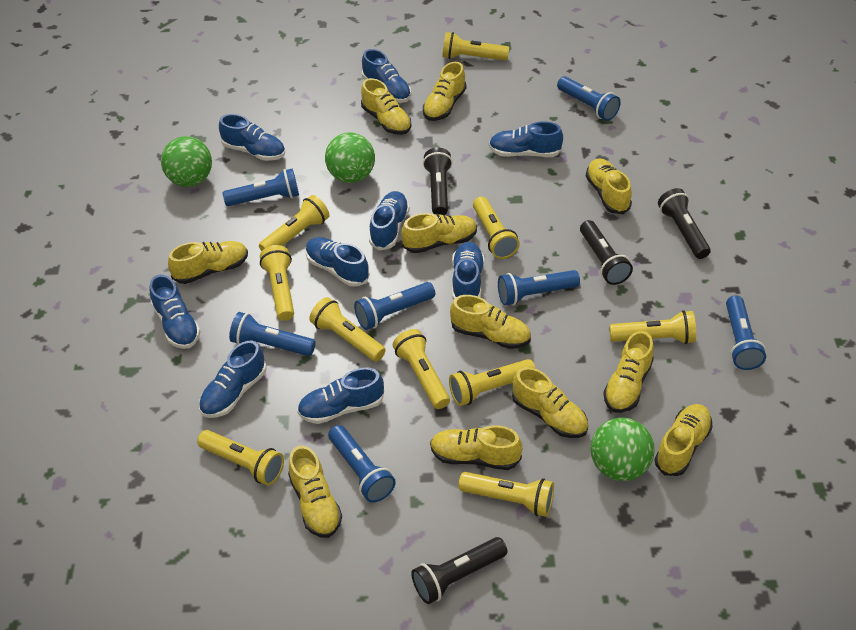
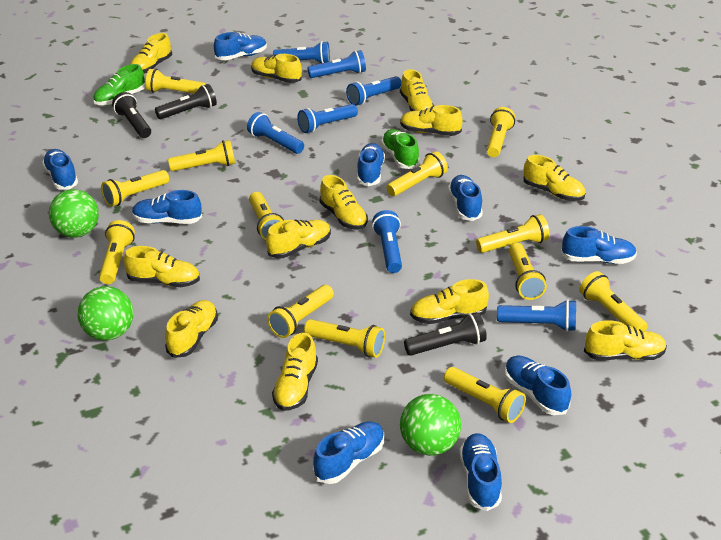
black flashlight: 4 -> 3
green shoe: 0 -> 2
yellow flashlight: 10 -> 13
yellow shoe: 11 -> 12

